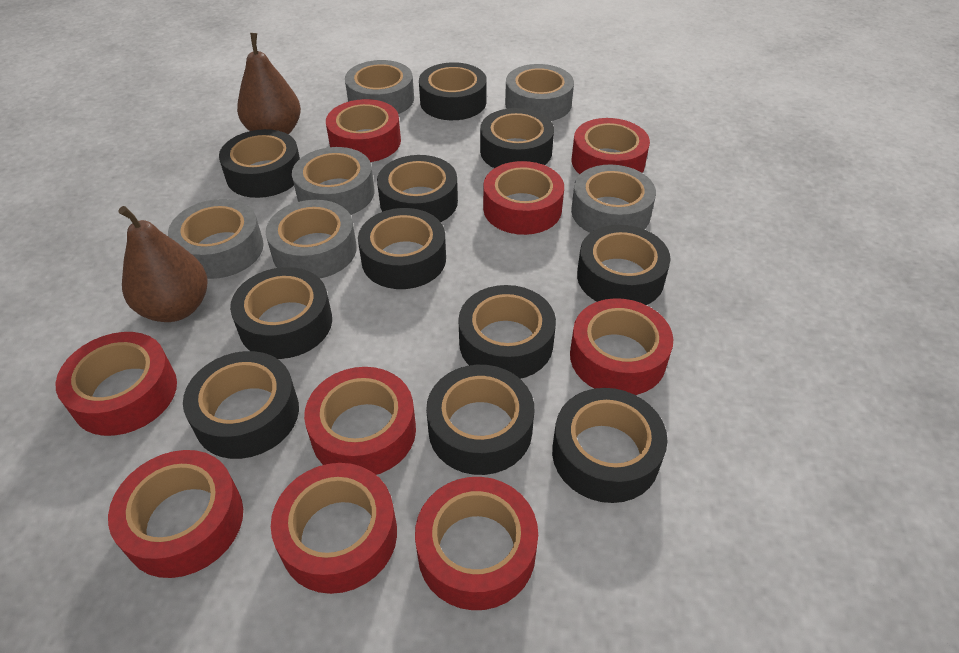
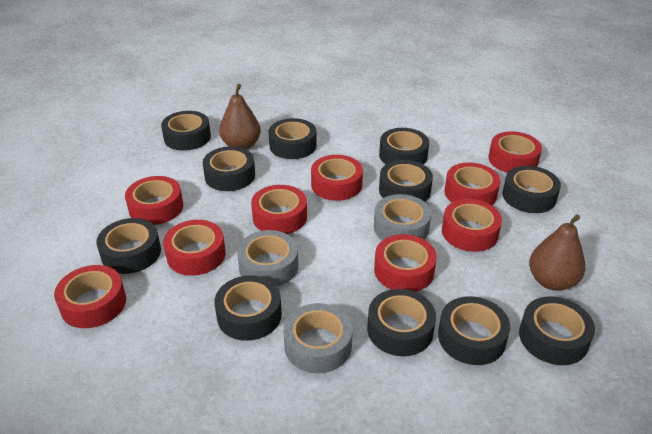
grey tape: 6 -> 3

